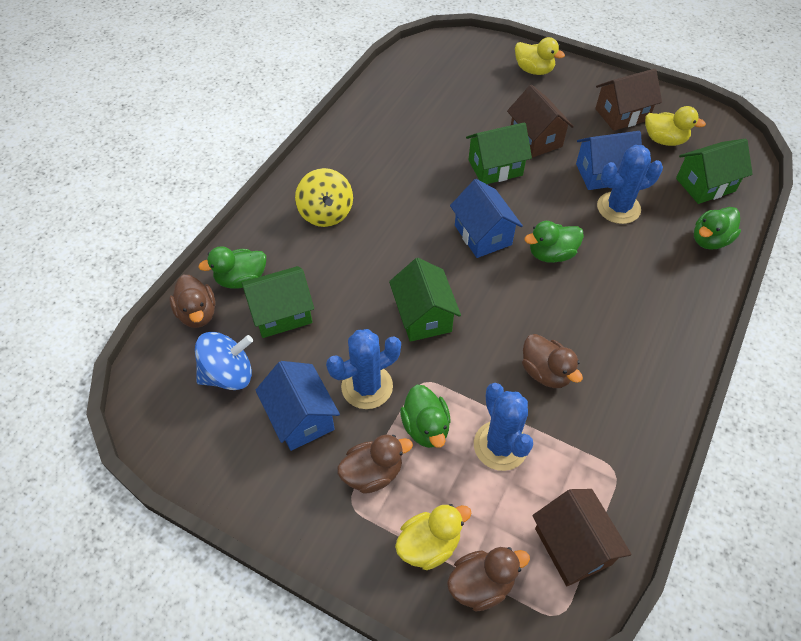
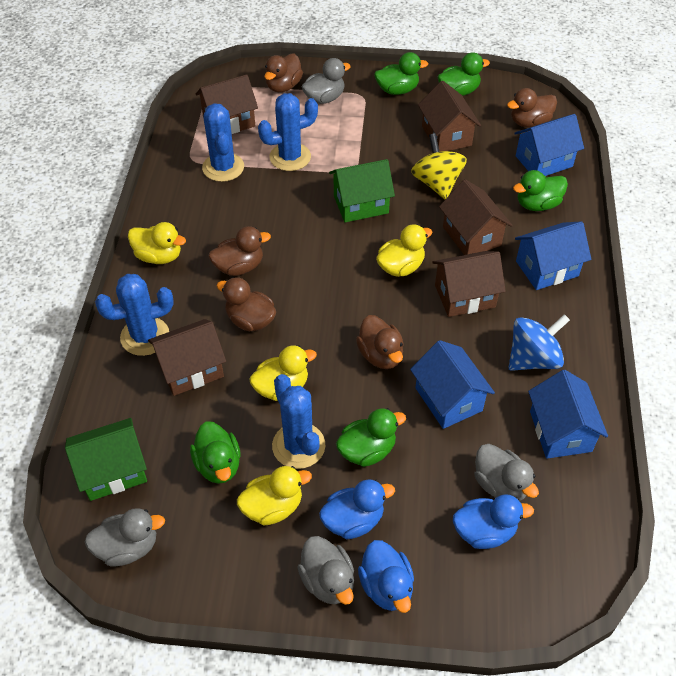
blue cactus: 3 -> 4
blue duck: 0 -> 3
blue house: 3 -> 4
brown duck: 4 -> 5
brown house: 3 -> 5
green duck: 4 -> 5
green house: 4 -> 2
grey duck: 0 -> 4
yellow duck: 3 -> 4

